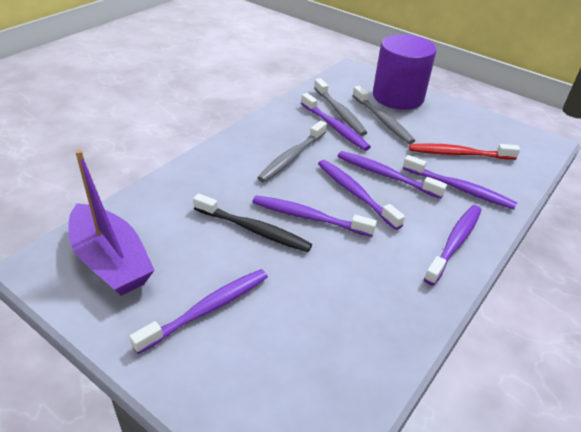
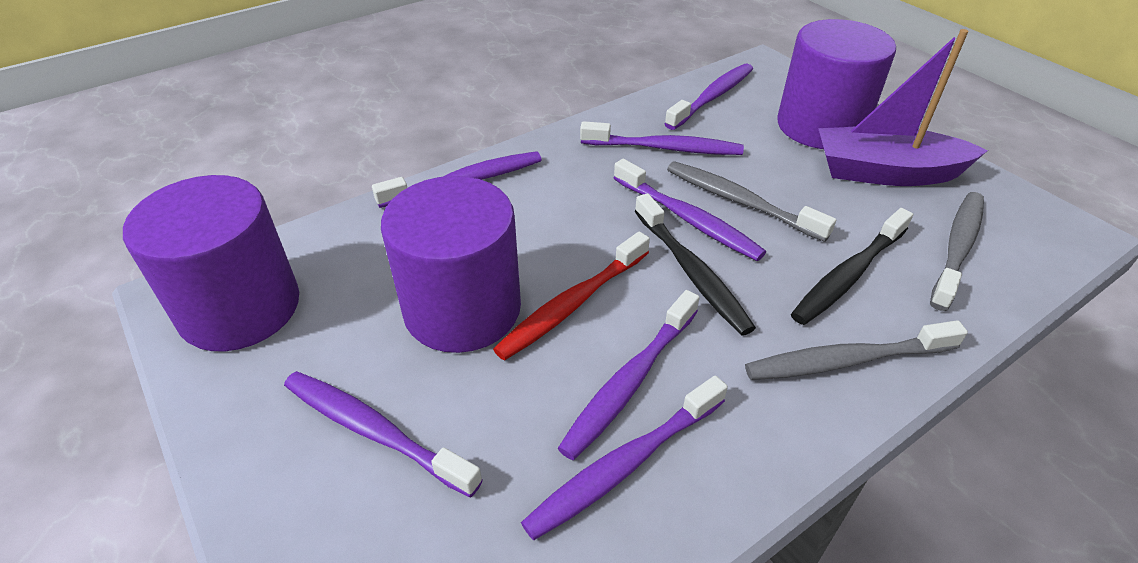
black toothbrush: 1 -> 2
purple cylinder: 1 -> 3

